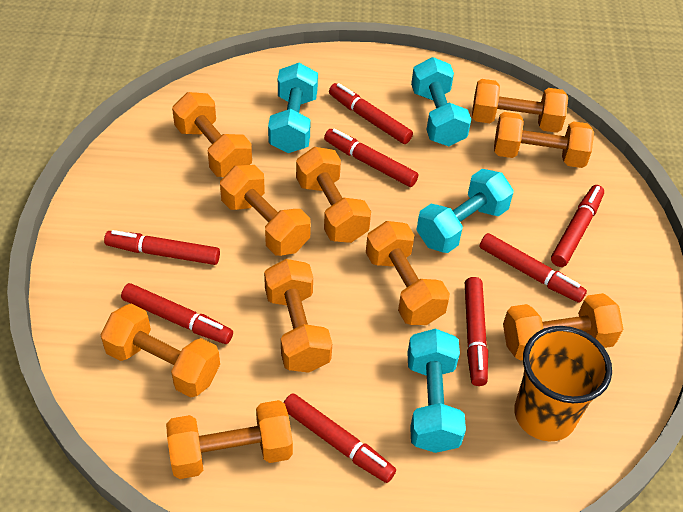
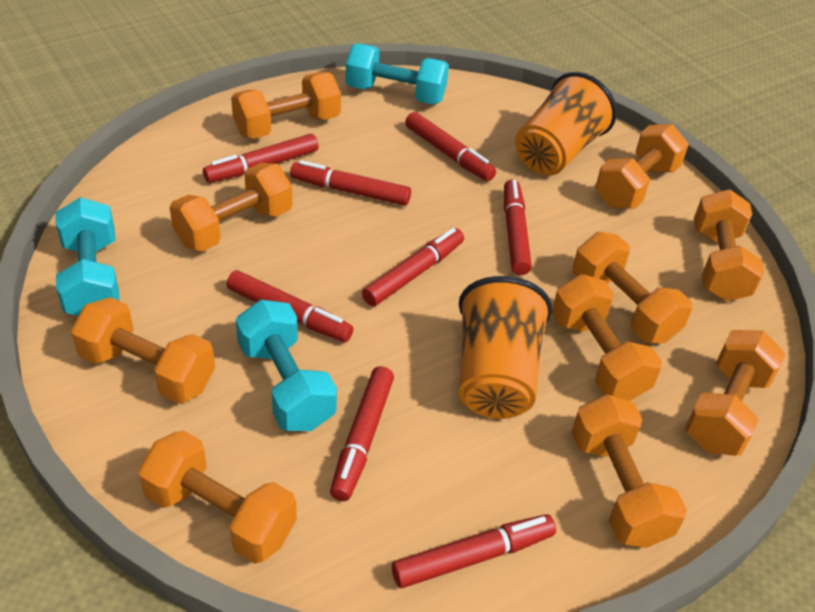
orange cup: 1 -> 2
turquoise dumbbell: 4 -> 3

